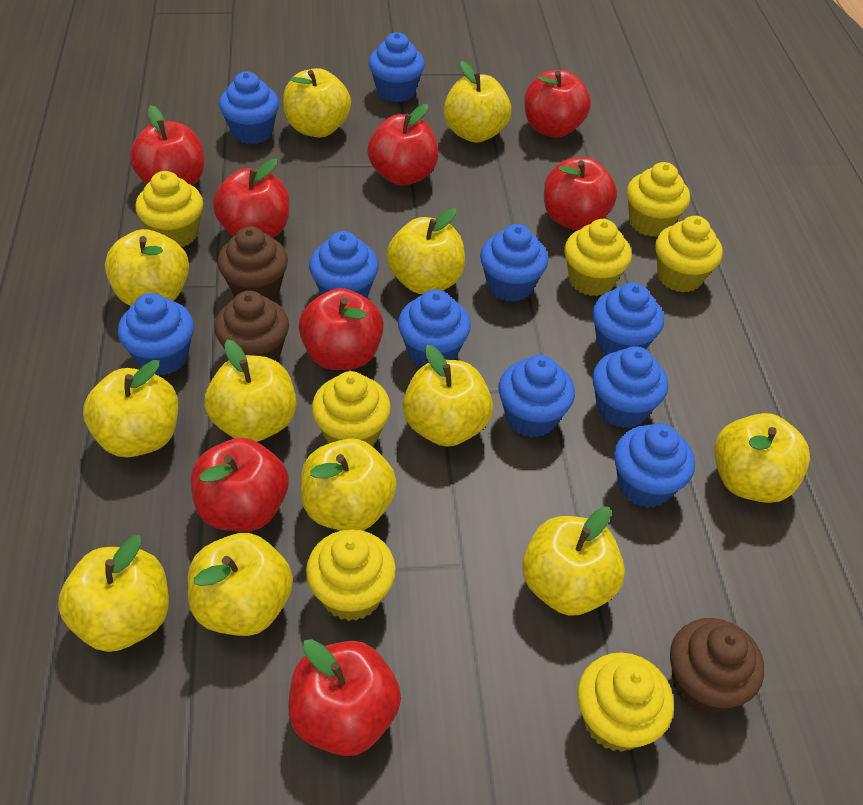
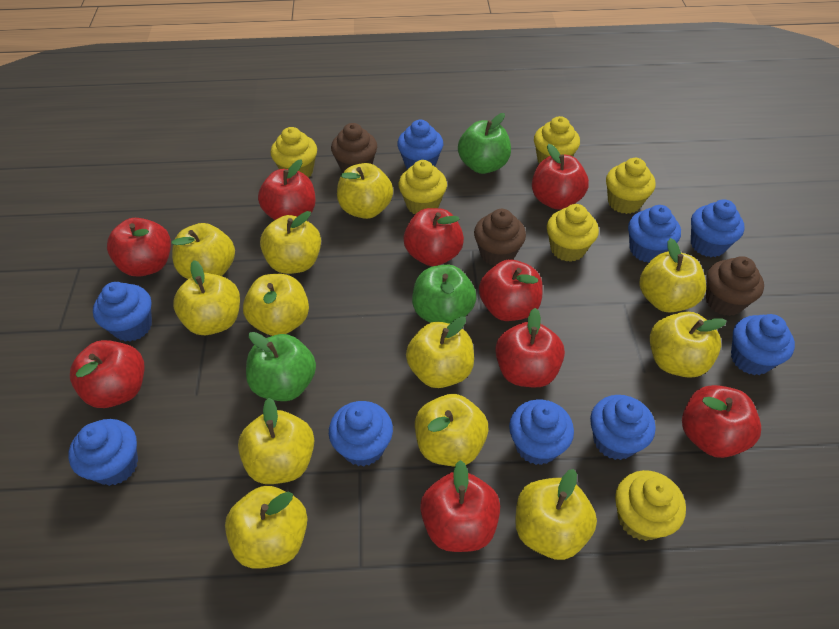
blue cupcake: 10 -> 9
green apple: 0 -> 3
red apple: 8 -> 9
yellow cupcake: 7 -> 6

